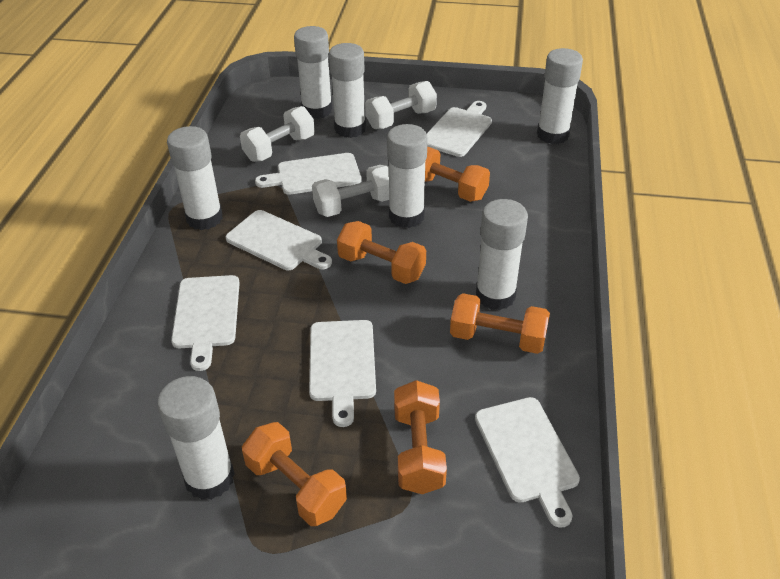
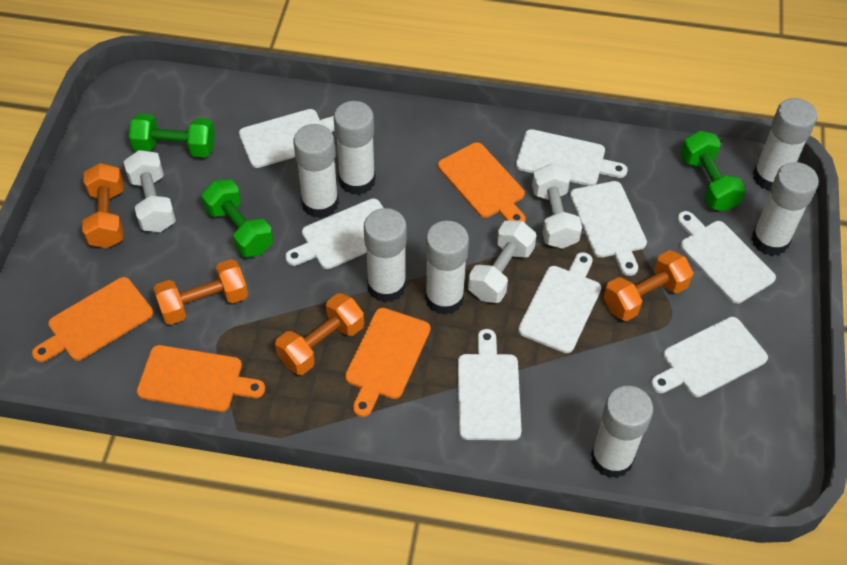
green dumbbell: 0 -> 3
orange cutting board: 0 -> 4
orange dumbbell: 5 -> 4
white cutting board: 6 -> 8

